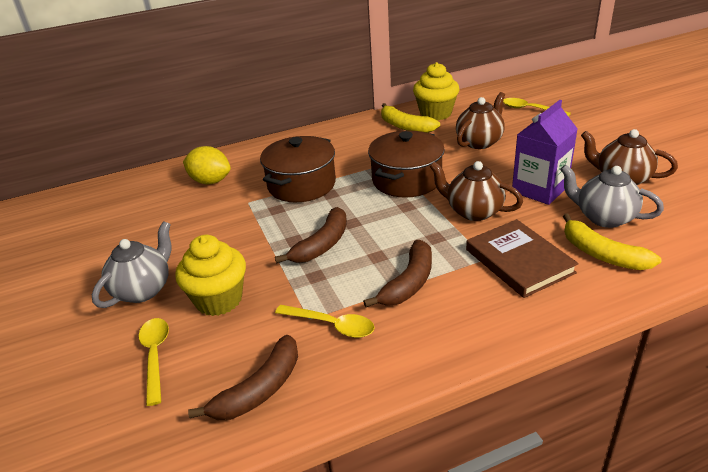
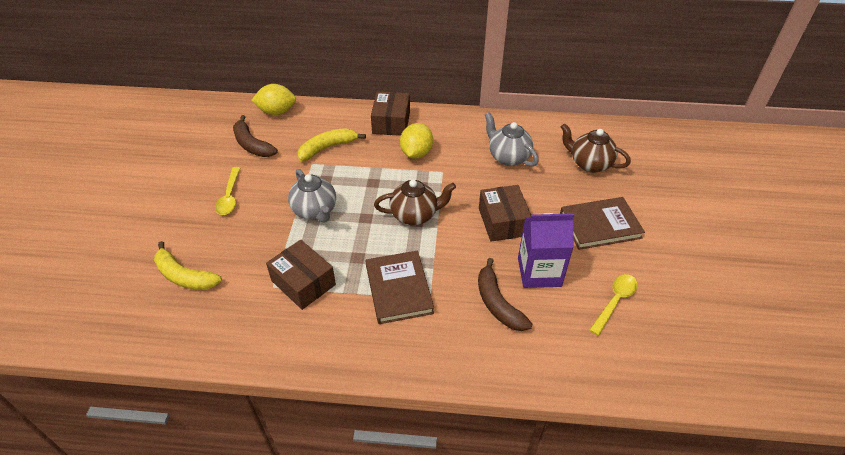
brown banana: 3 -> 2
brown book: 1 -> 2
brown box: 0 -> 3
brown pot: 2 -> 0
brown teapot: 3 -> 2
yellow cupcake: 2 -> 0
yellow lemon: 1 -> 2
yellow spoon: 3 -> 2

